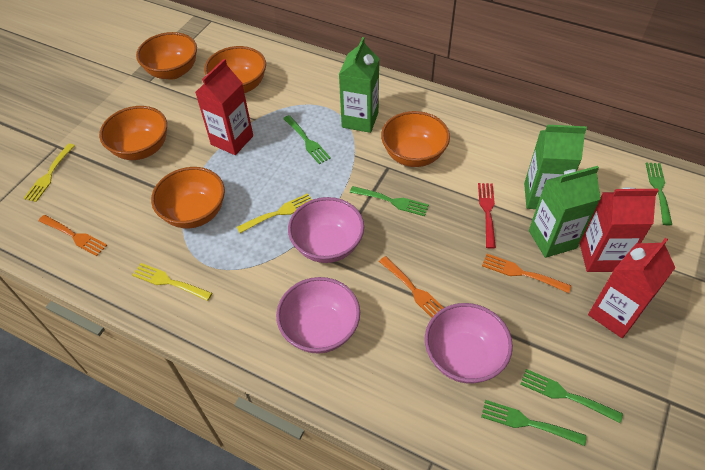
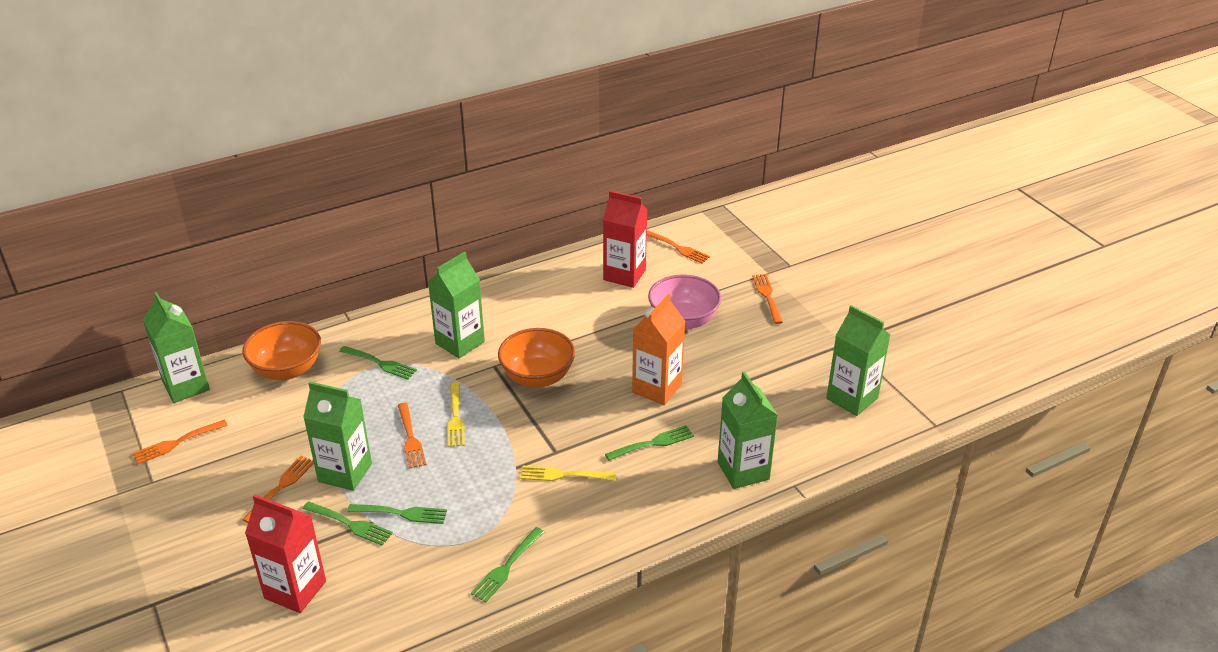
green carton: 3 -> 5
orange bowl: 5 -> 2
orange carton: 0 -> 1
orange fork: 3 -> 5
pink bowl: 3 -> 1
red carton: 3 -> 2
red fork: 1 -> 0
yellow fork: 3 -> 2

